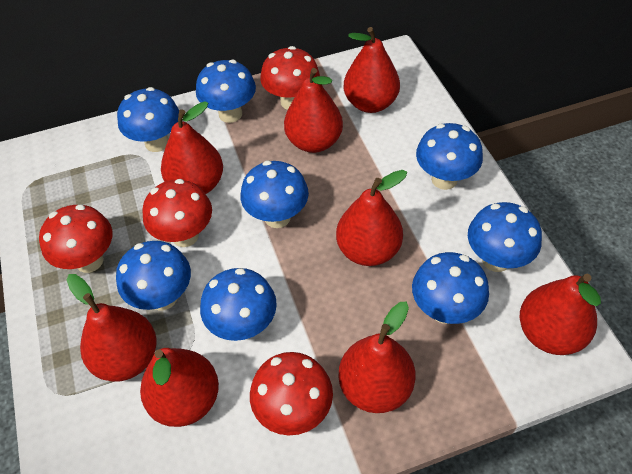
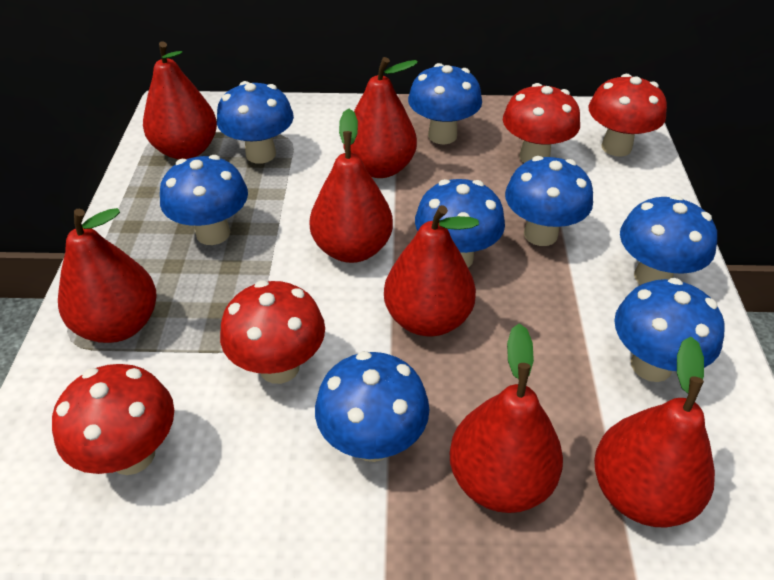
red pear: 8 -> 7

